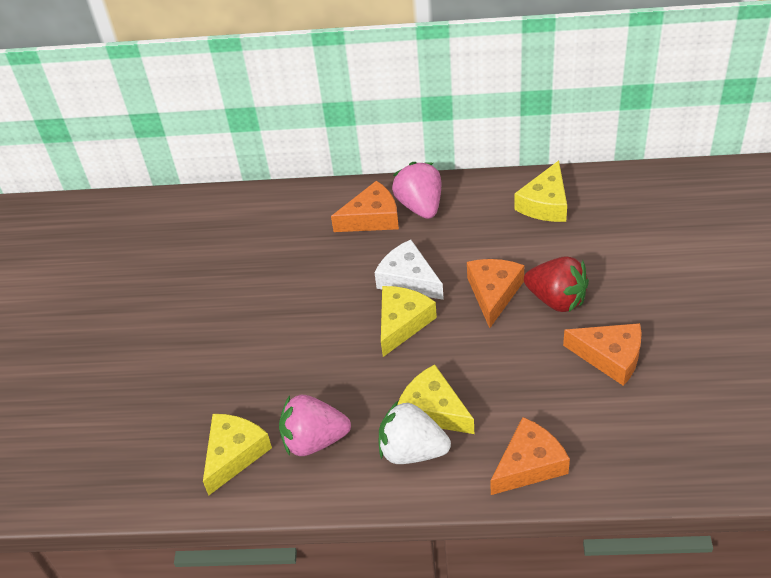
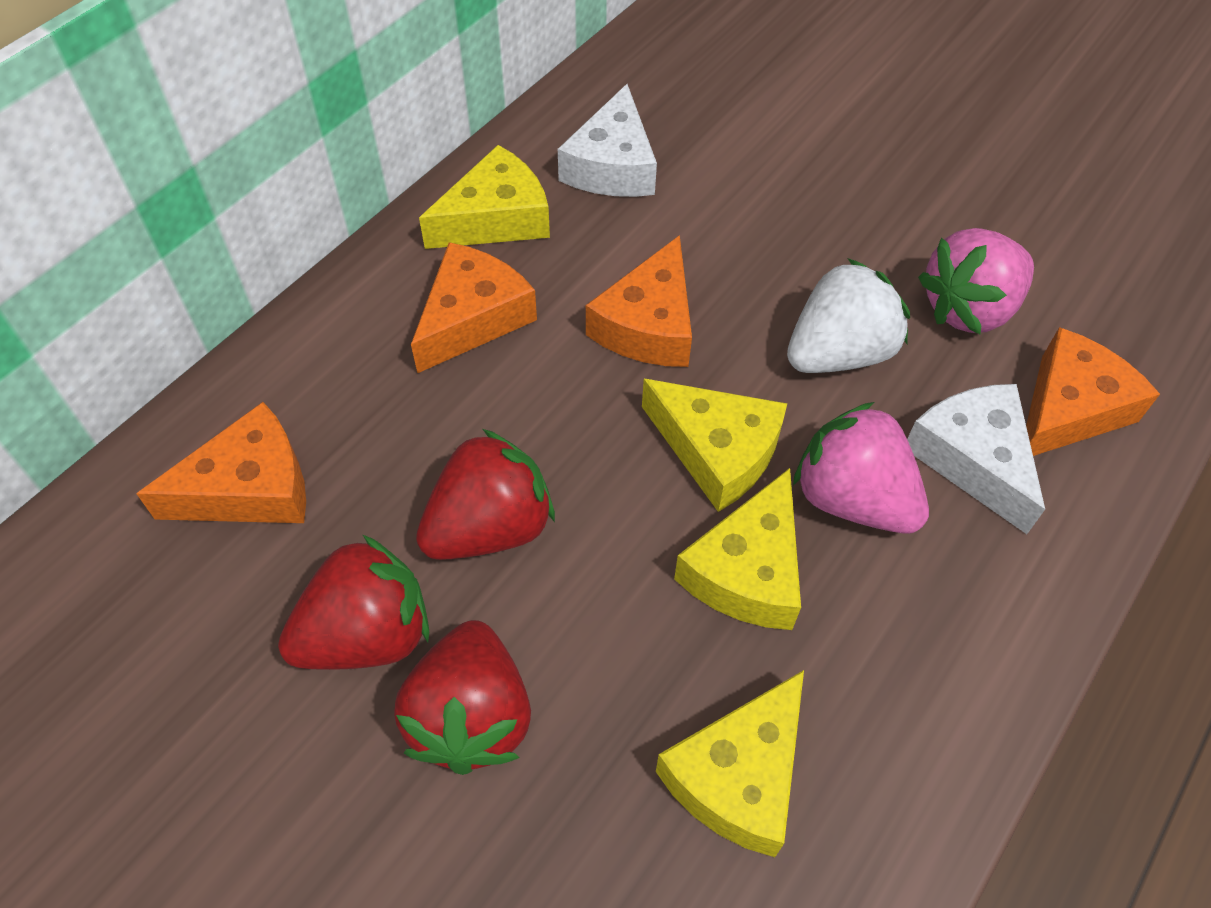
red strawberry: 1 -> 3
white cheese: 1 -> 2

